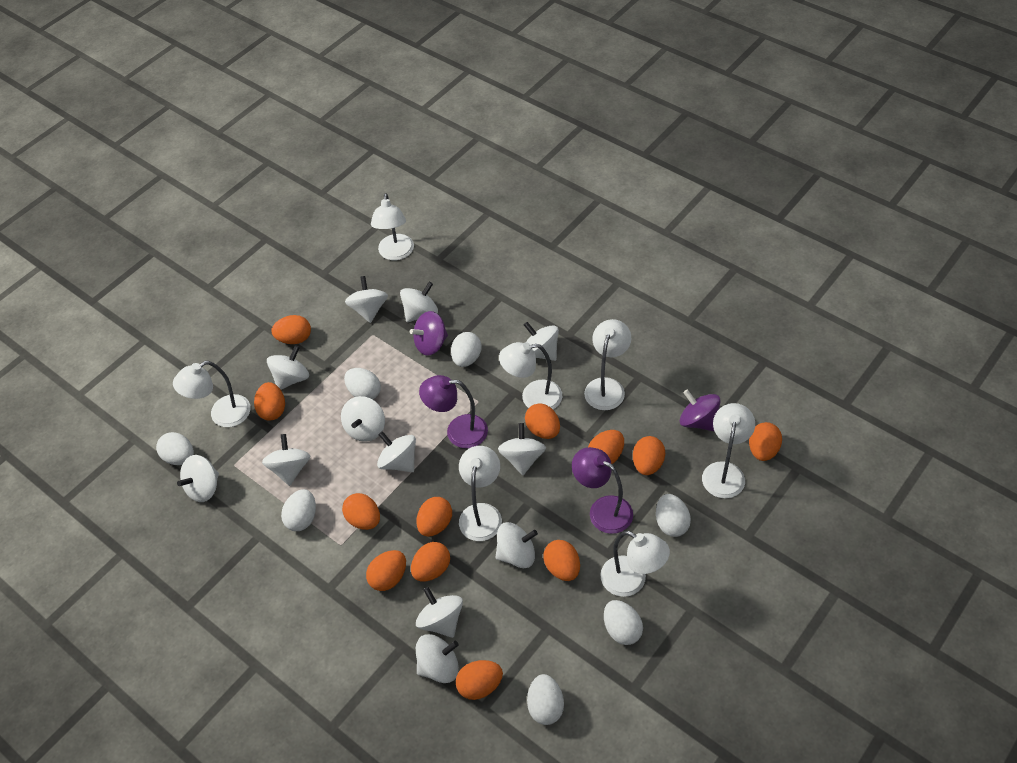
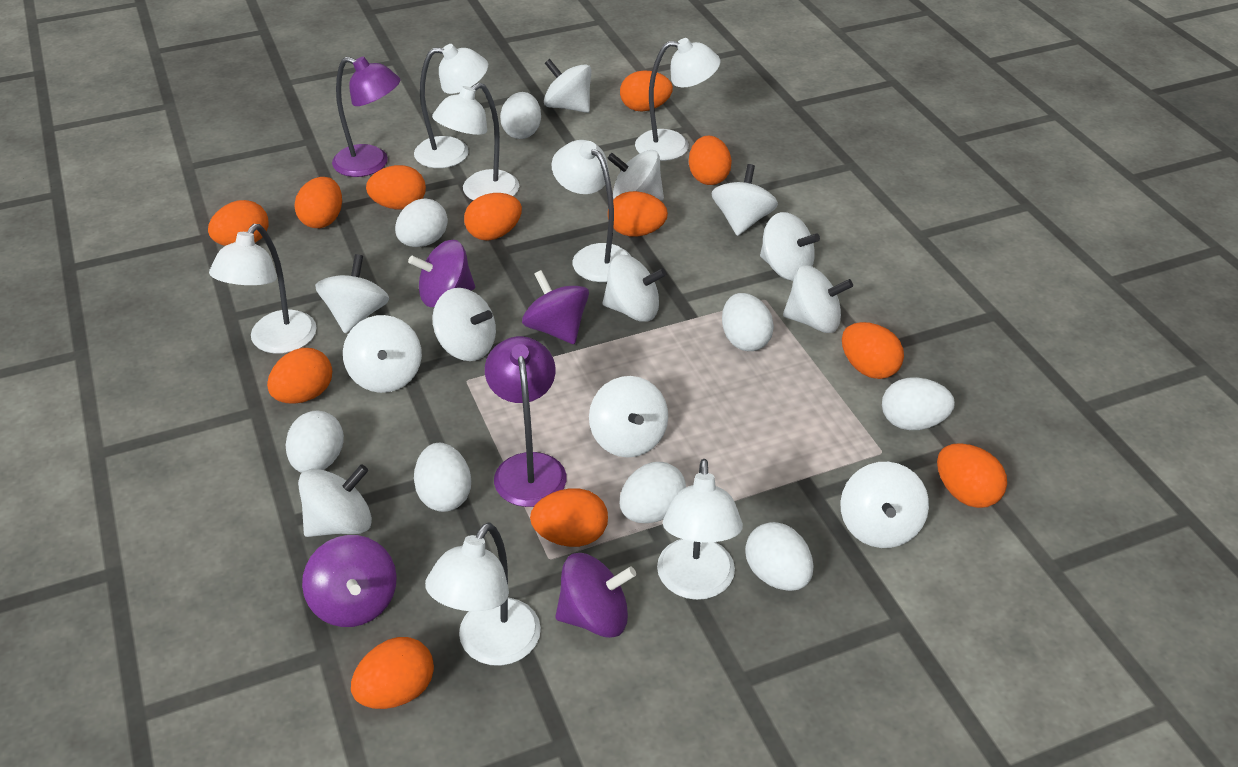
purple spinning top: 2 -> 4
white egg: 7 -> 8

